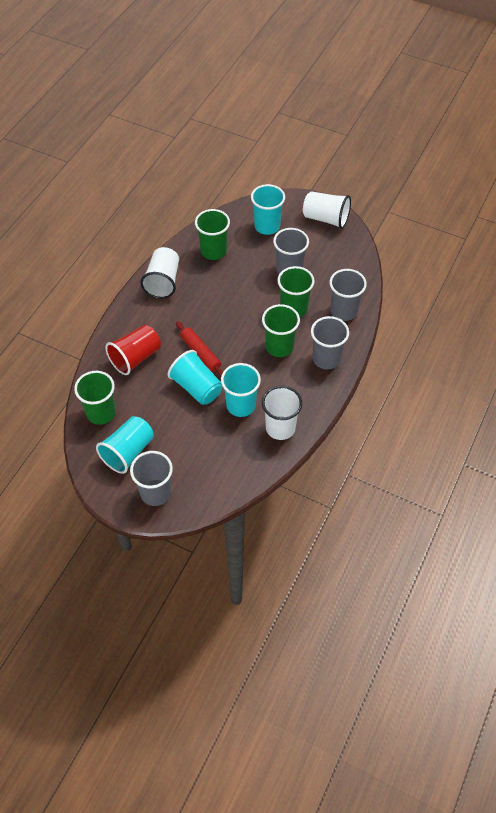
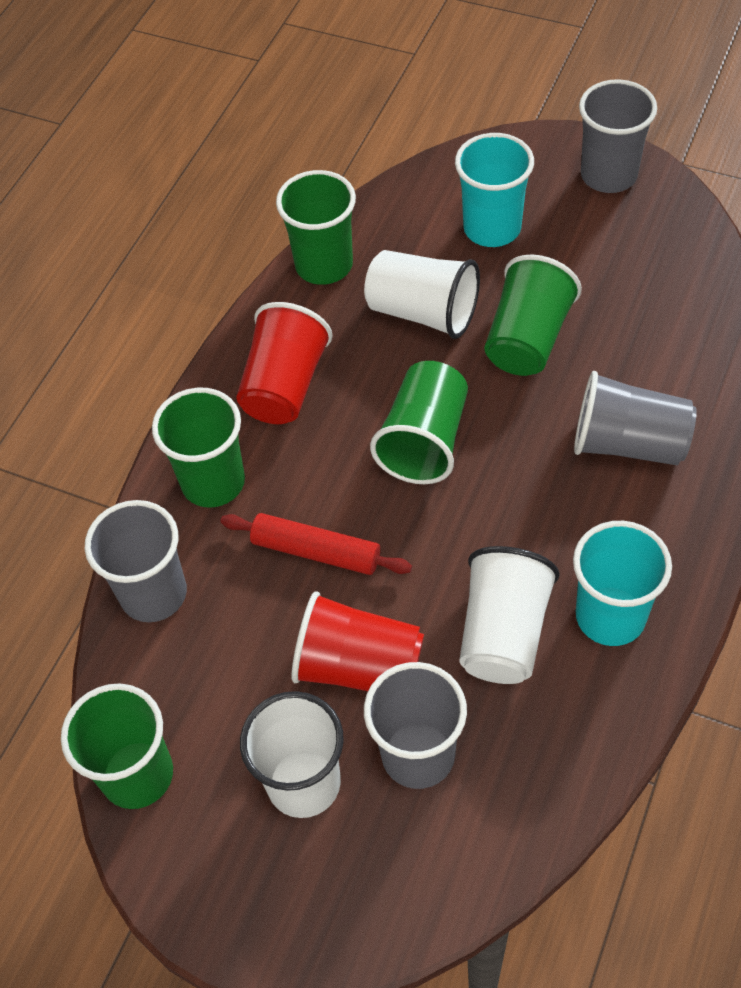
green cup: 4 -> 5
red cup: 1 -> 2
turquoise cup: 4 -> 2

